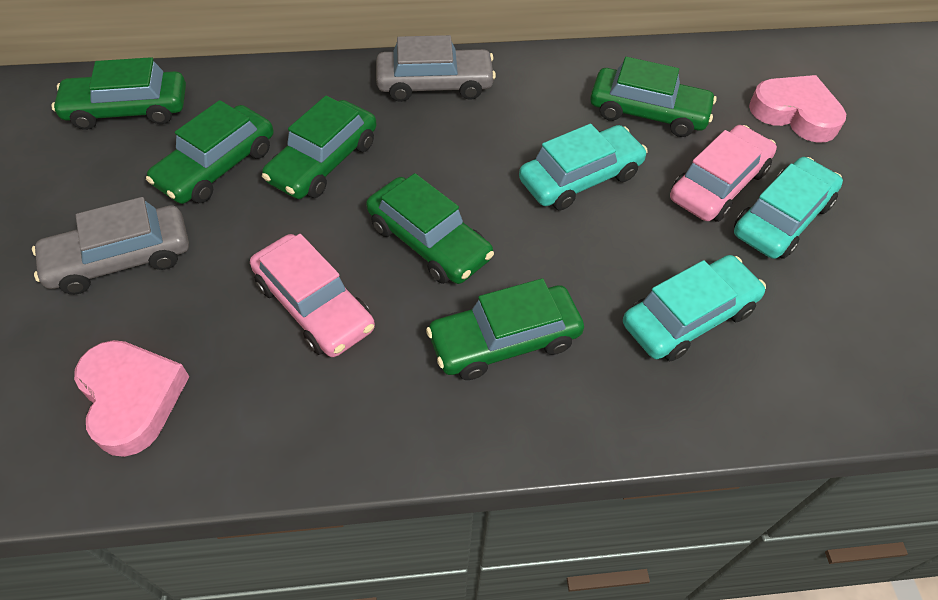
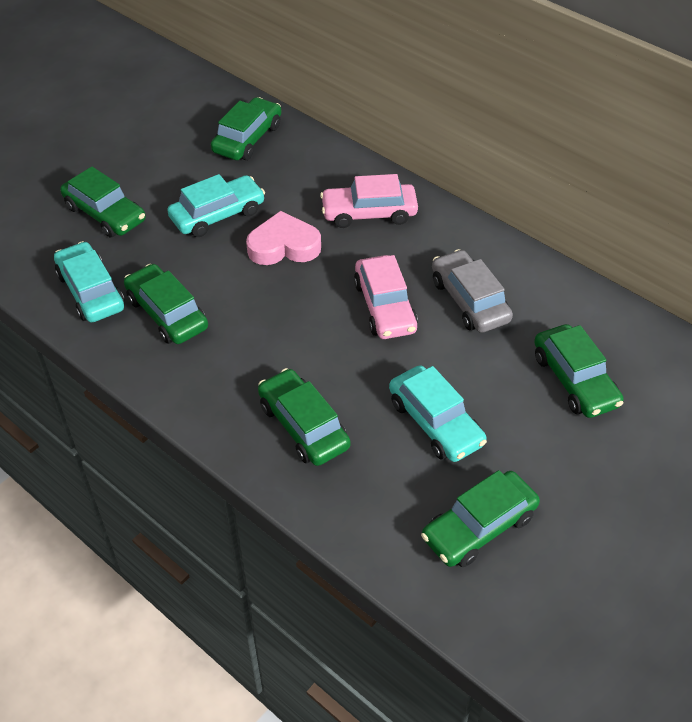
grey car: 2 -> 1
pink heart: 2 -> 1

